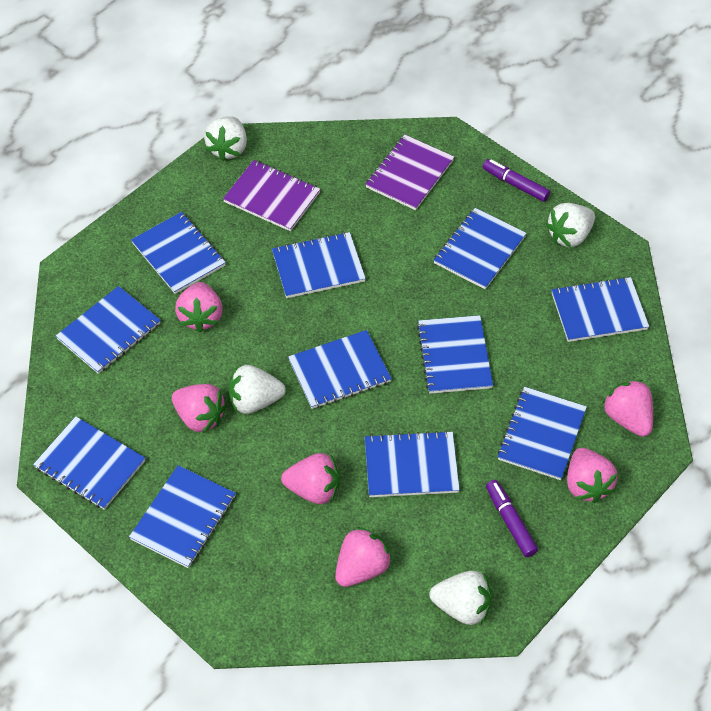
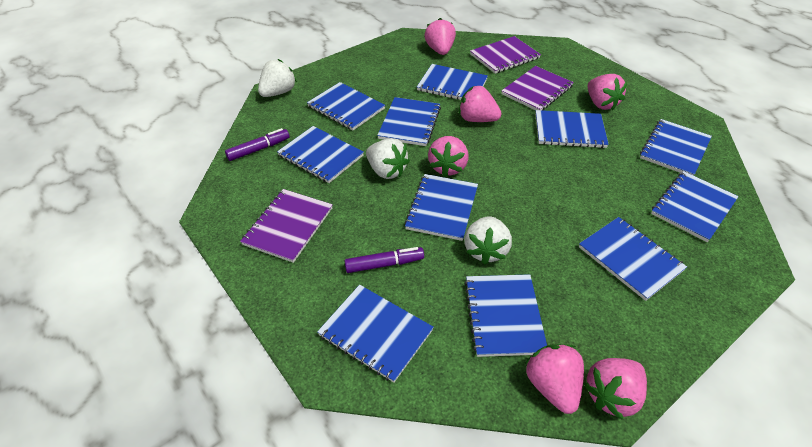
purple notebook: 2 -> 3
white strawberry: 4 -> 3

